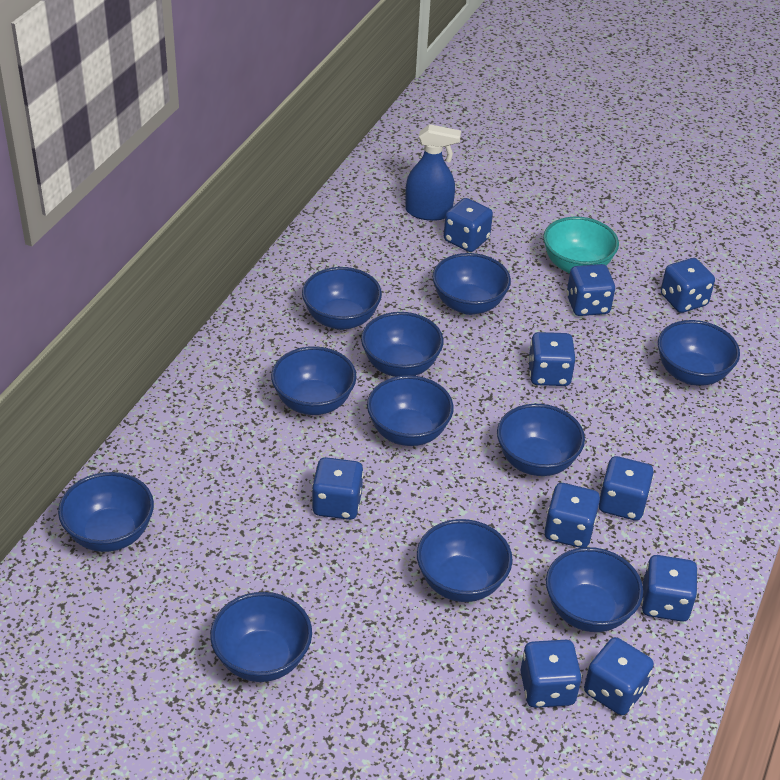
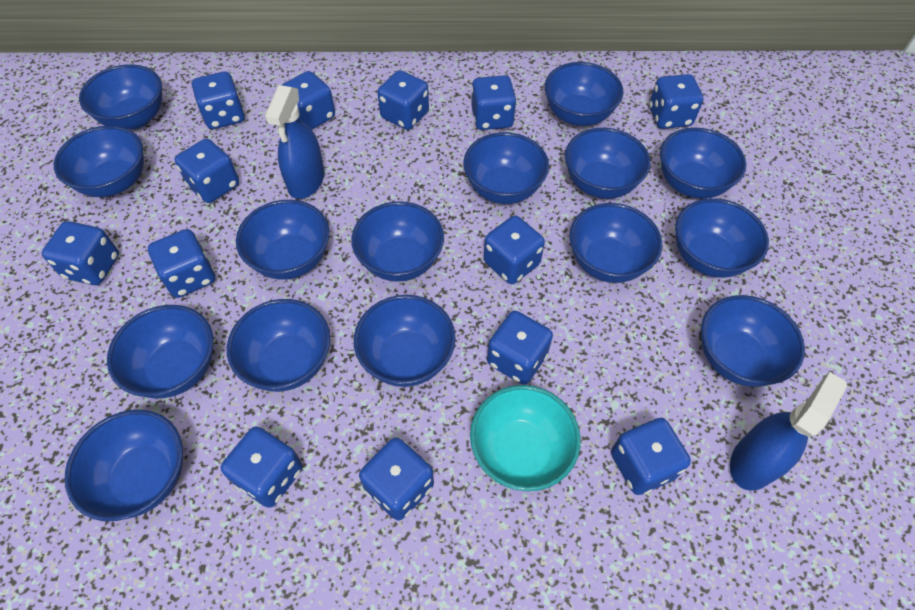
blue bowl: 11 -> 15
blue dice: 10 -> 13
blue spray bottle: 1 -> 2

